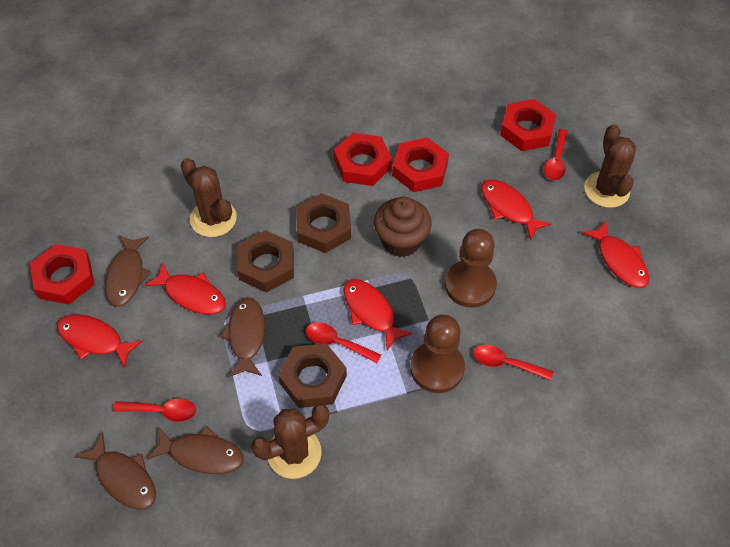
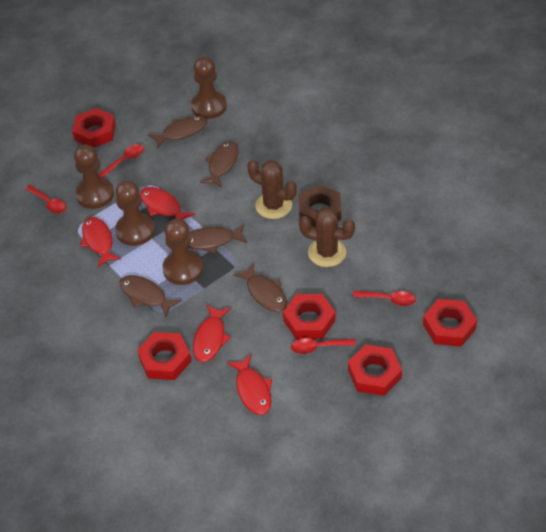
brown cactus: 3 -> 2
brown cupcake: 1 -> 0
brown fish: 4 -> 5
brown nut: 3 -> 1
brown pawn: 2 -> 4
red fish: 5 -> 4
red nut: 4 -> 5

